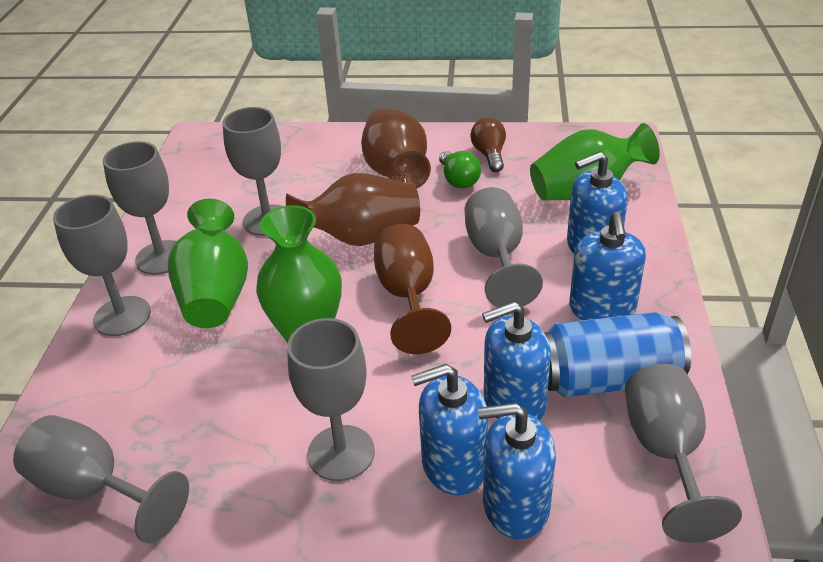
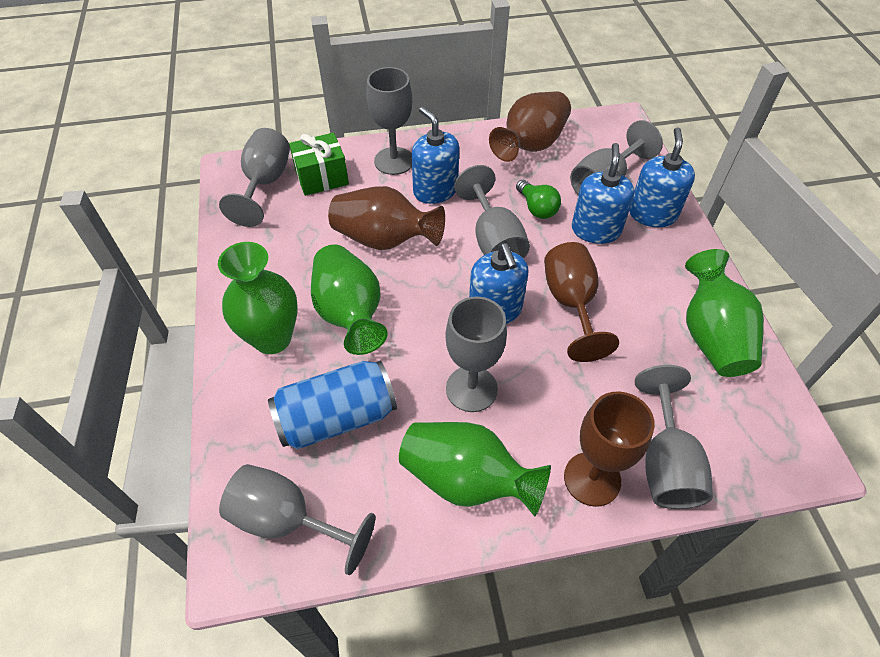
blue soap dispenser: 5 -> 4
brown goblet: 1 -> 2
brown light bulb: 1 -> 0
green gift: 0 -> 1
green vase: 3 -> 4

